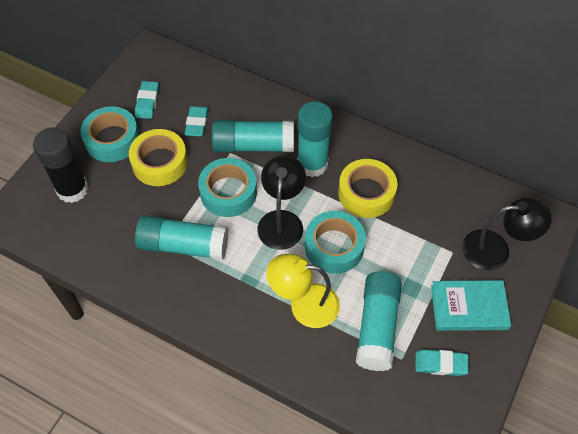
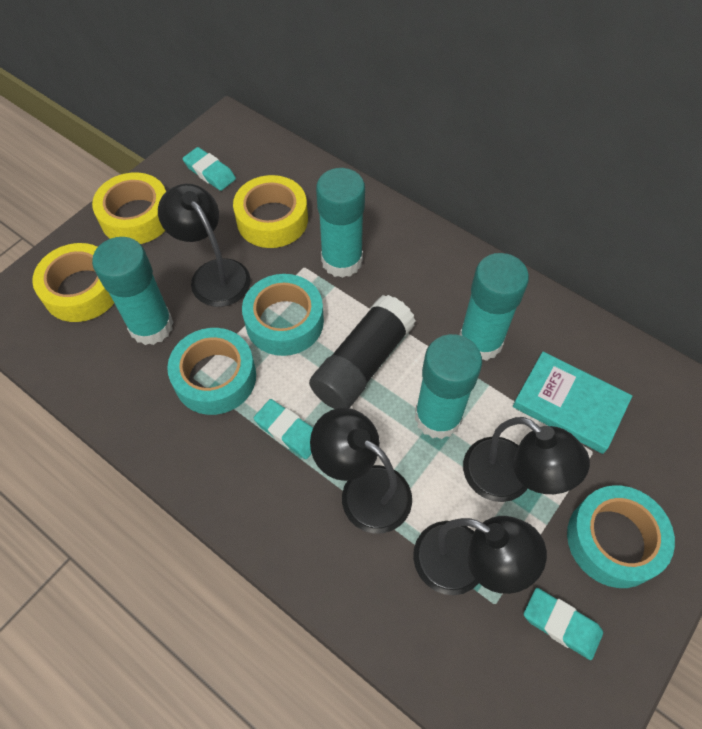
black lamp: 2 -> 4
yellow lamp: 1 -> 0
yellow tape: 2 -> 3

